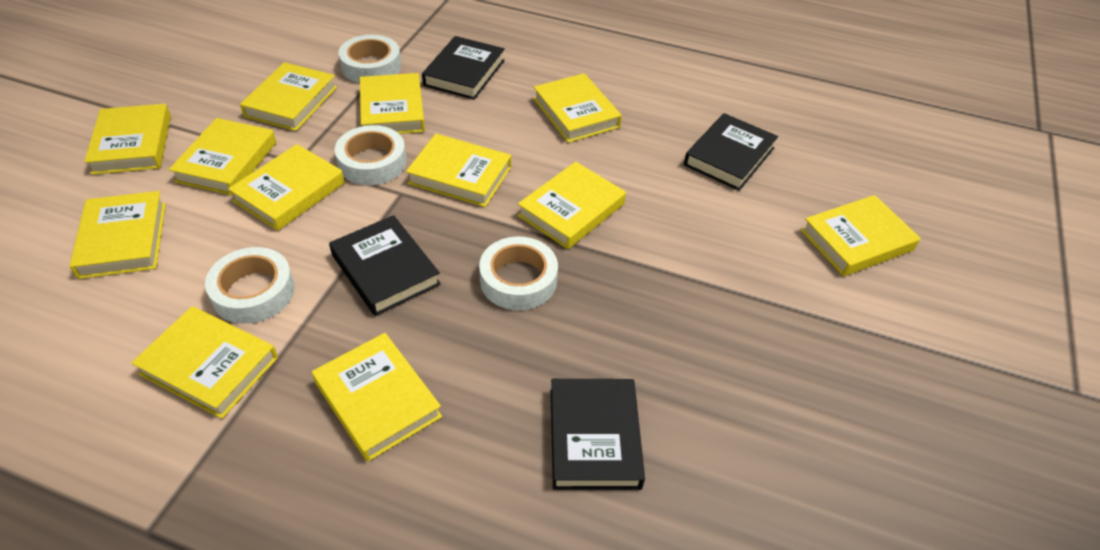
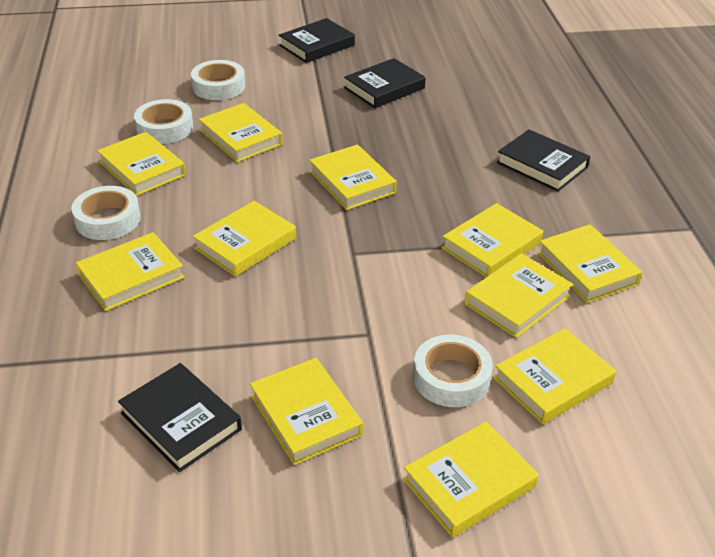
yellow book: 12 -> 11

